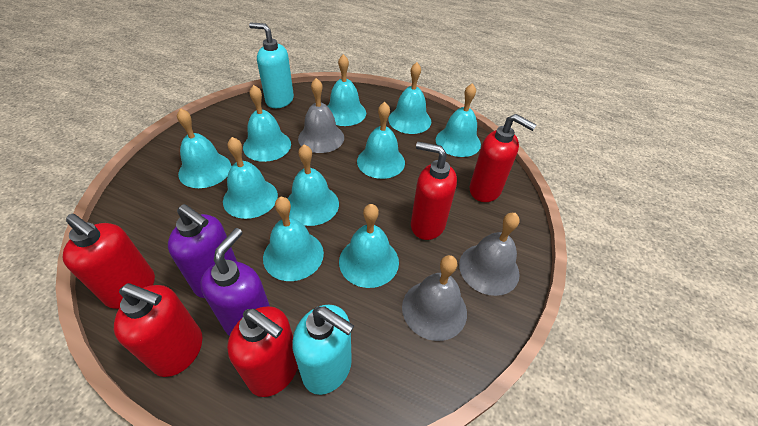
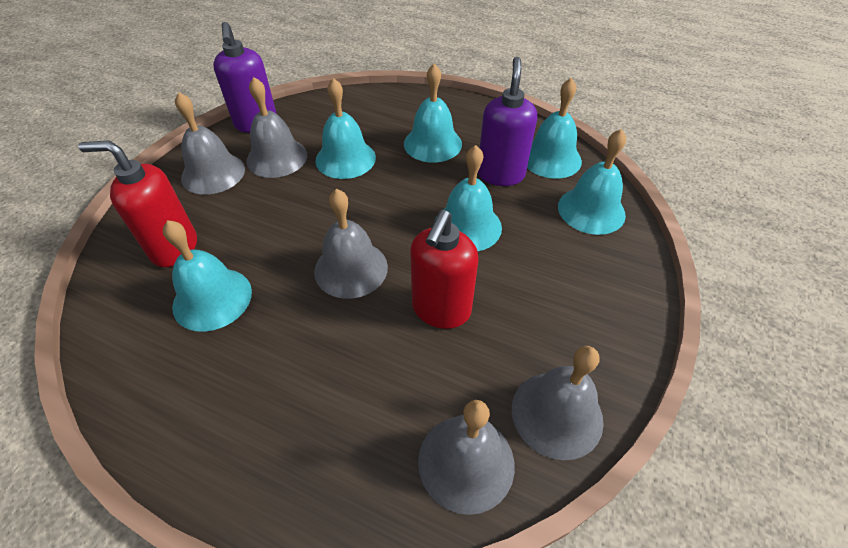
grey bell: 3 -> 5
red soap dispenser: 5 -> 2
turquoise bell: 10 -> 6
turquoise soap dispenser: 2 -> 0

